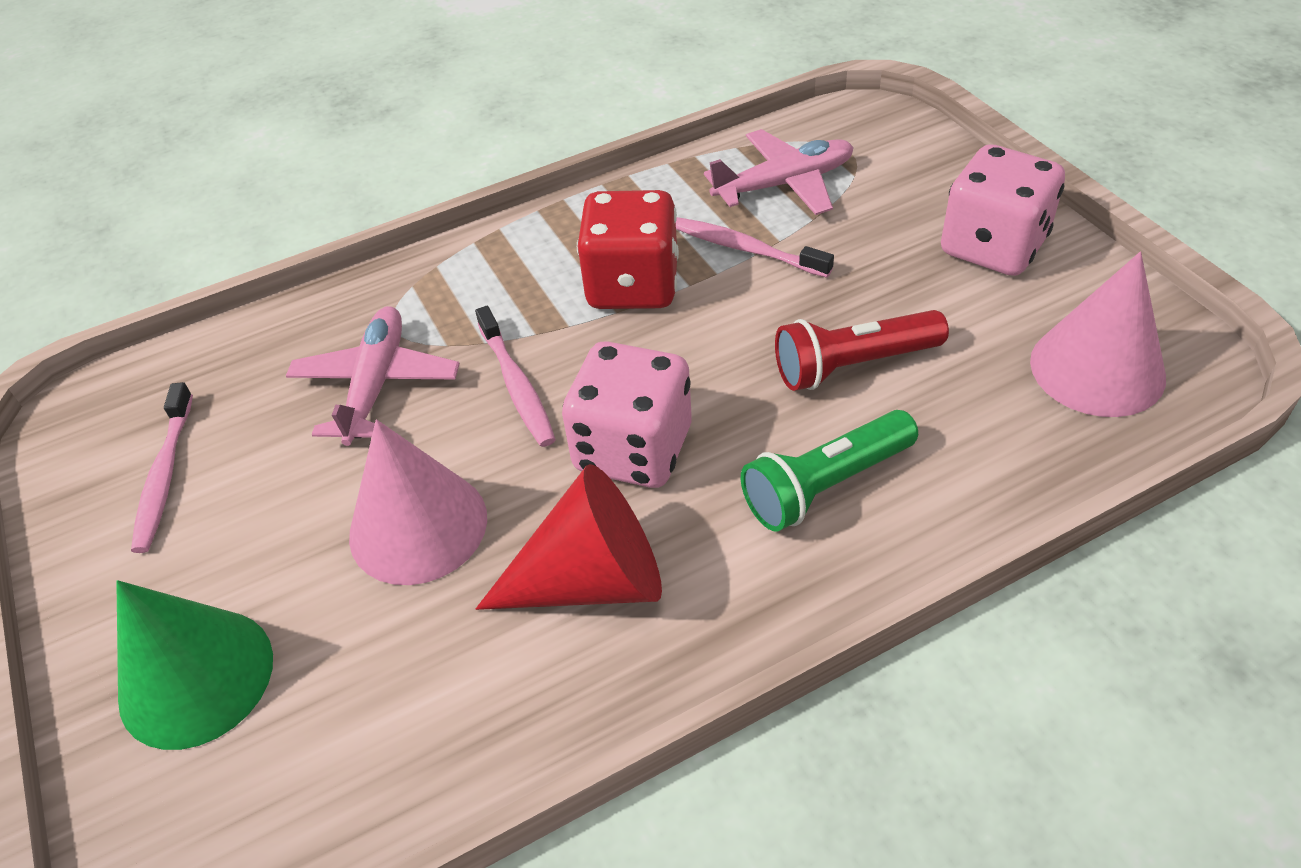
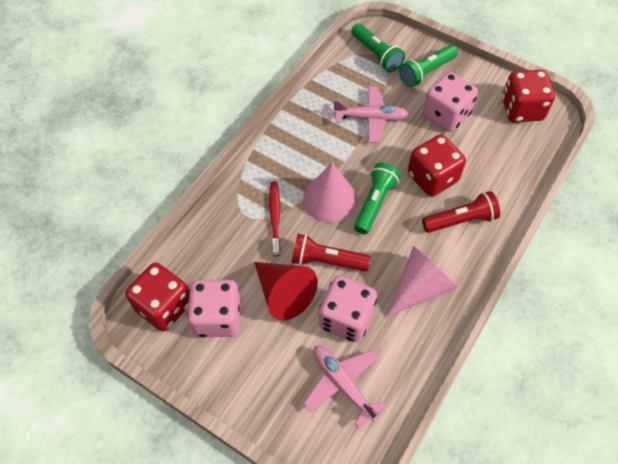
green cone: 1 -> 0
green flashlight: 1 -> 3
pink dice: 2 -> 3
pink toothbrush: 3 -> 0
red dice: 1 -> 3
red flashlight: 1 -> 2
red toothbrush: 0 -> 1

